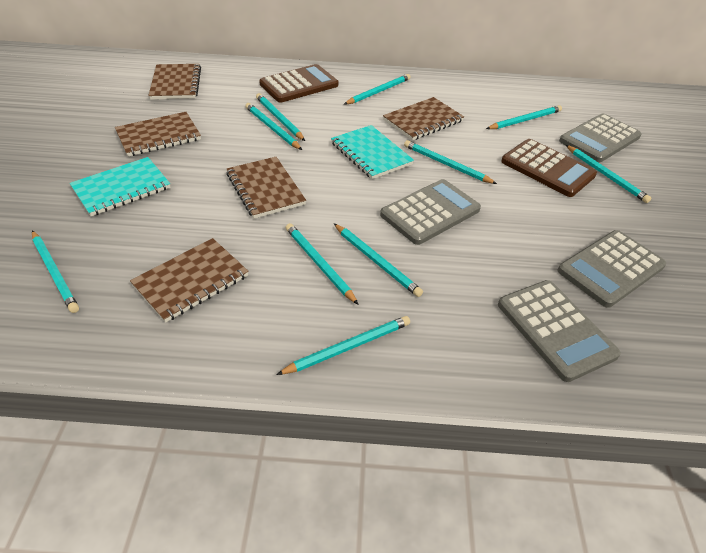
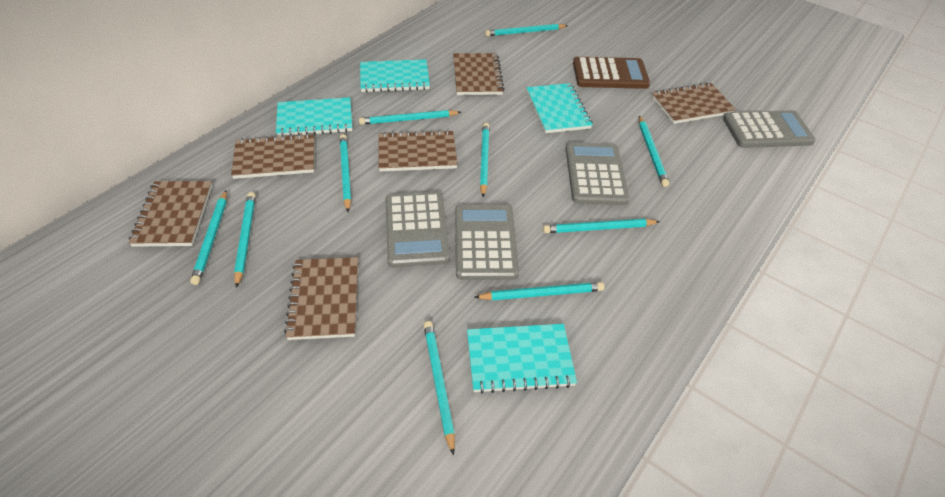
brown calculator: 2 -> 1
brown notebook: 5 -> 6
turquoise notebook: 2 -> 4

